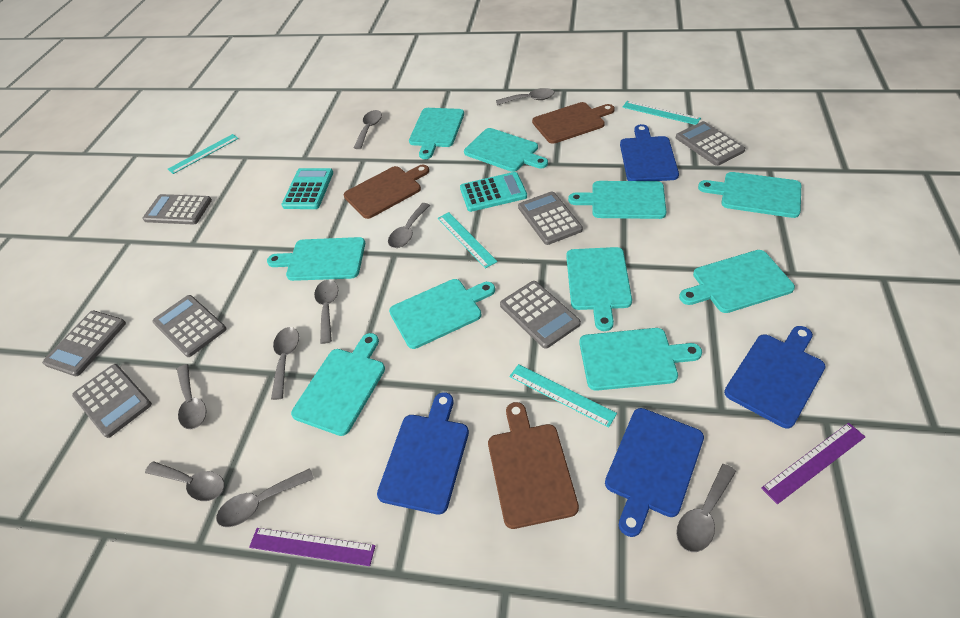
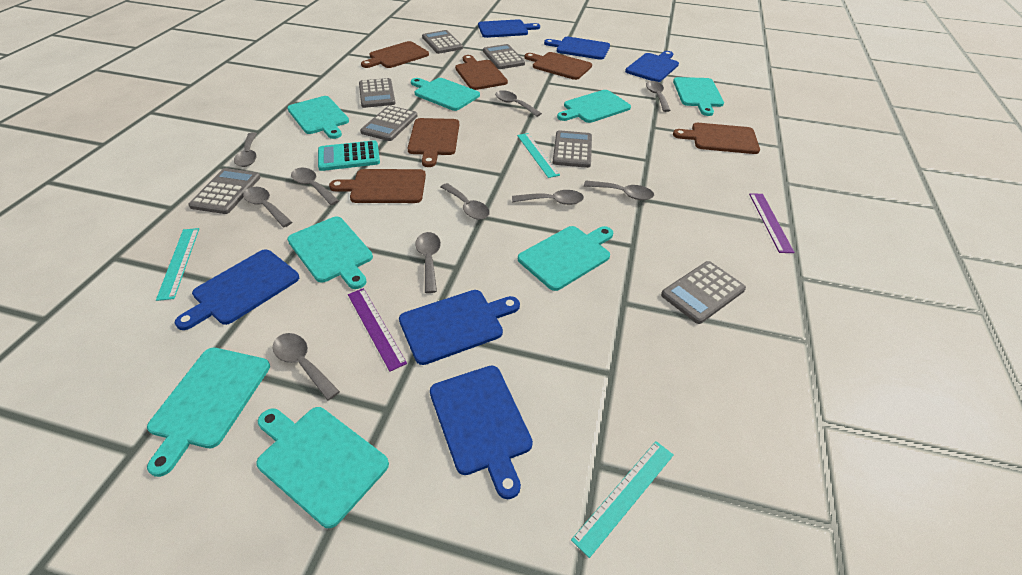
blue cutting board: 4 -> 6
brown cutting board: 3 -> 6
grey spoon: 9 -> 10
turquoise calculator: 2 -> 1
turquoise cutting board: 10 -> 8
turquoise ruler: 4 -> 3

